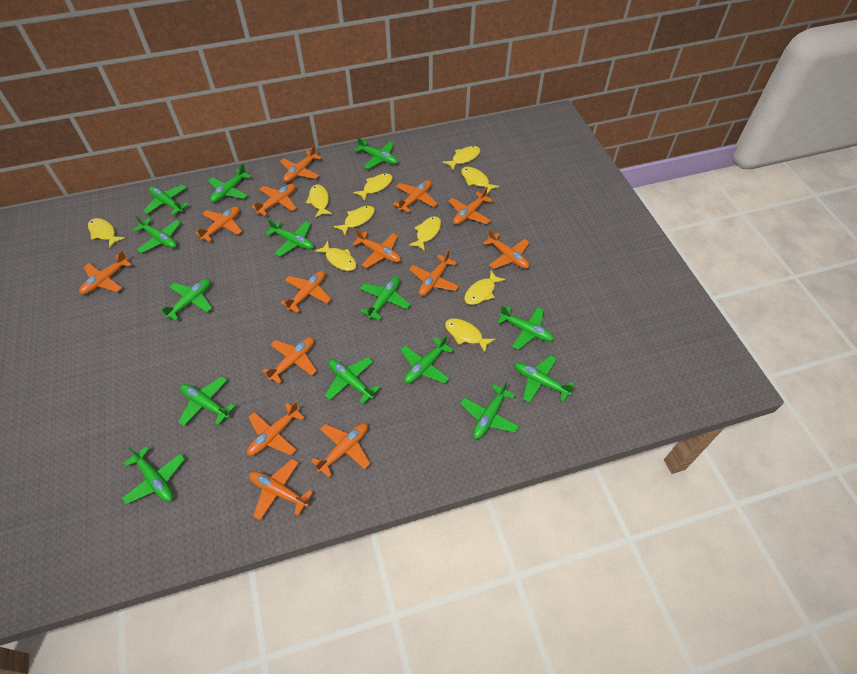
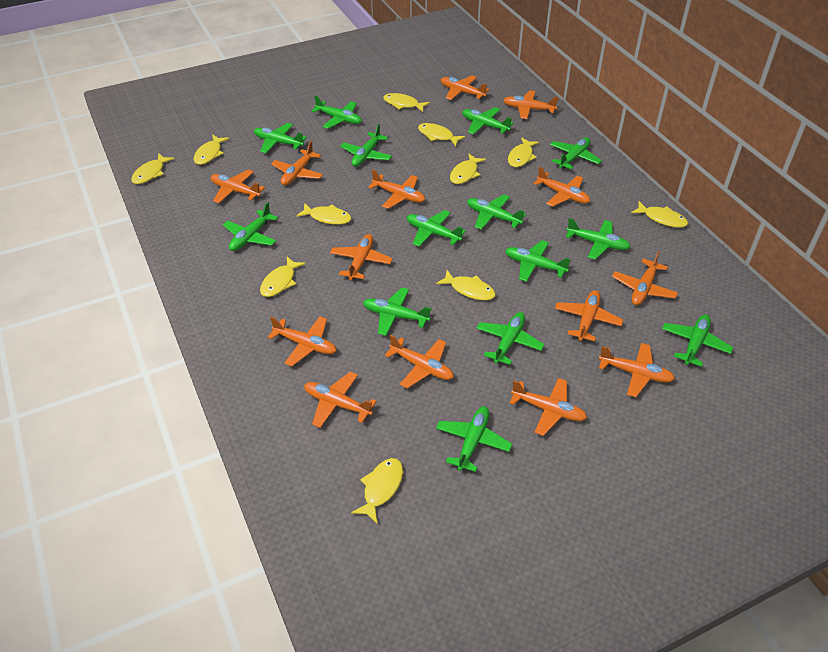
yellow fish: 10 -> 11

